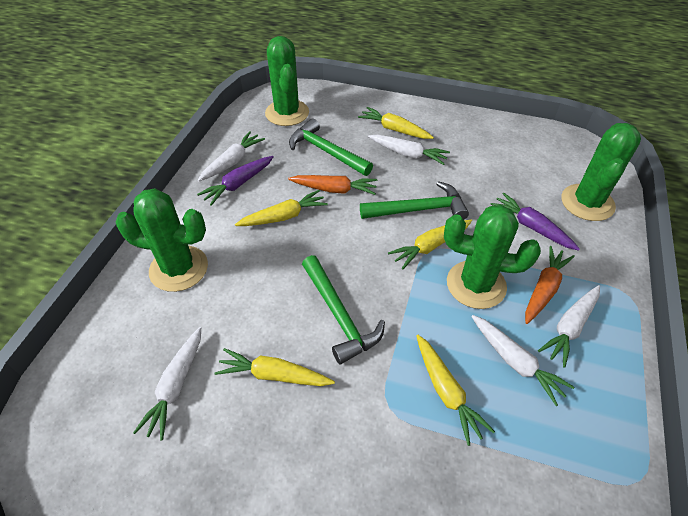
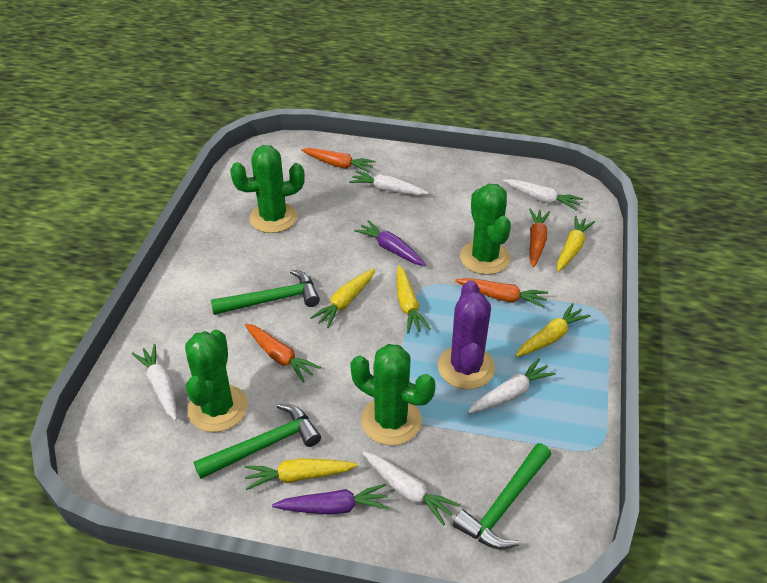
orange carrot: 2 -> 4
purple cactus: 0 -> 1

